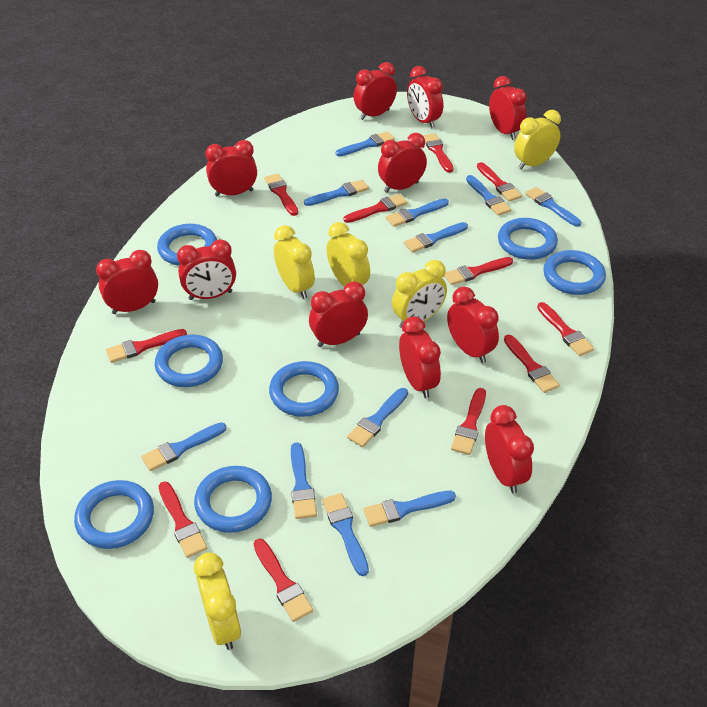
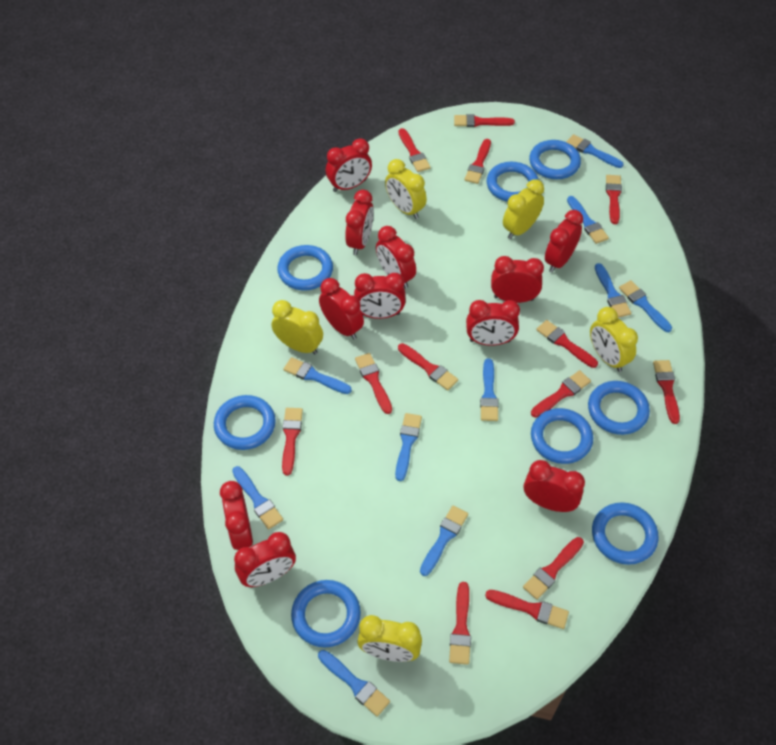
blue brush: 11 -> 10
blue ring: 7 -> 8
red brush: 11 -> 13

